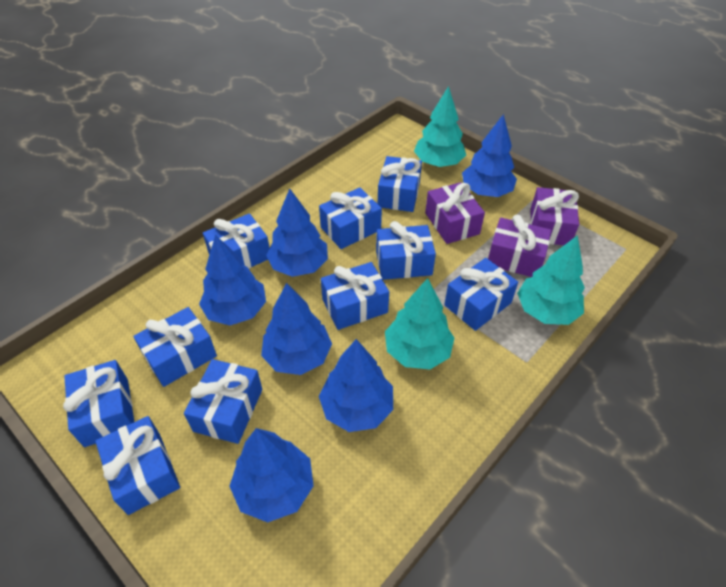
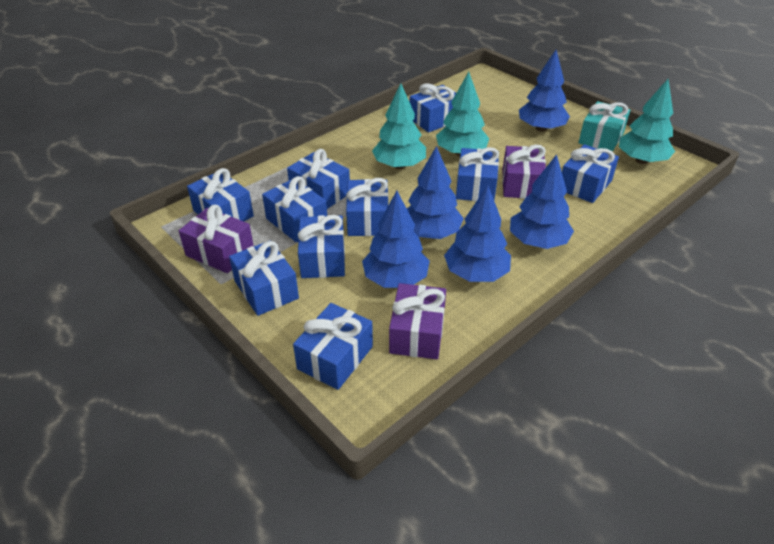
blue tree: 6 -> 5
turquoise gift: 0 -> 1

